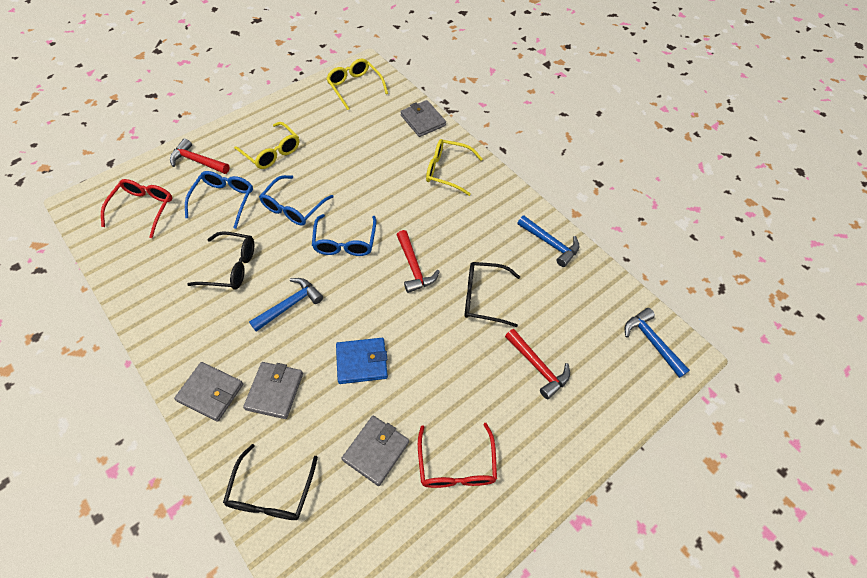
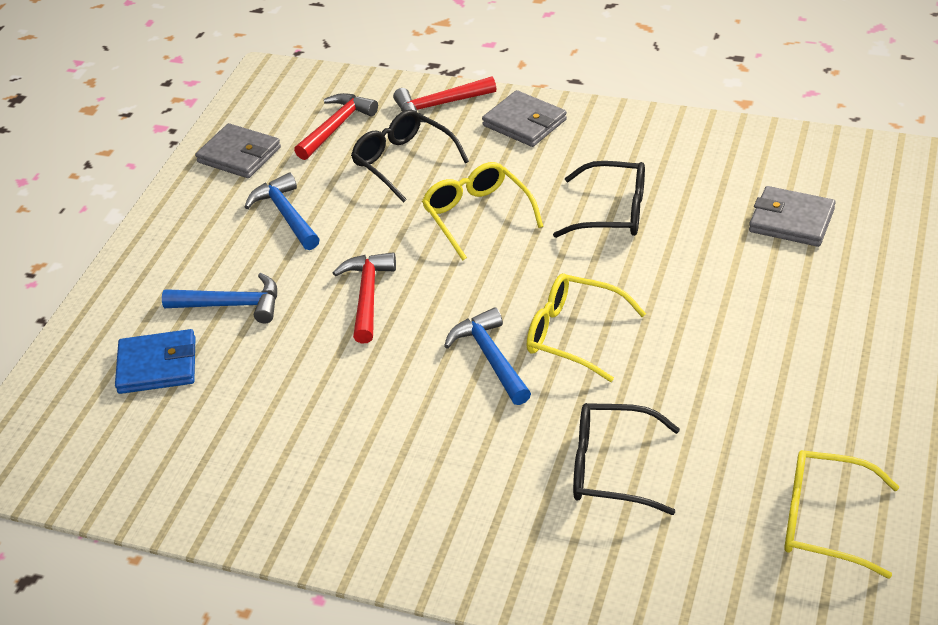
blue glasses: 3 -> 0
grey wallet: 4 -> 3
red glasses: 2 -> 0

